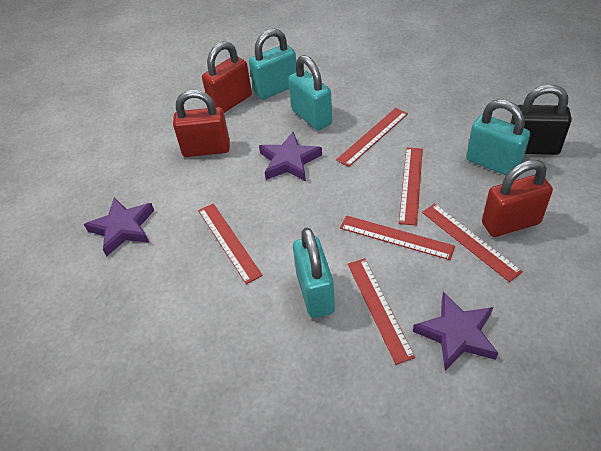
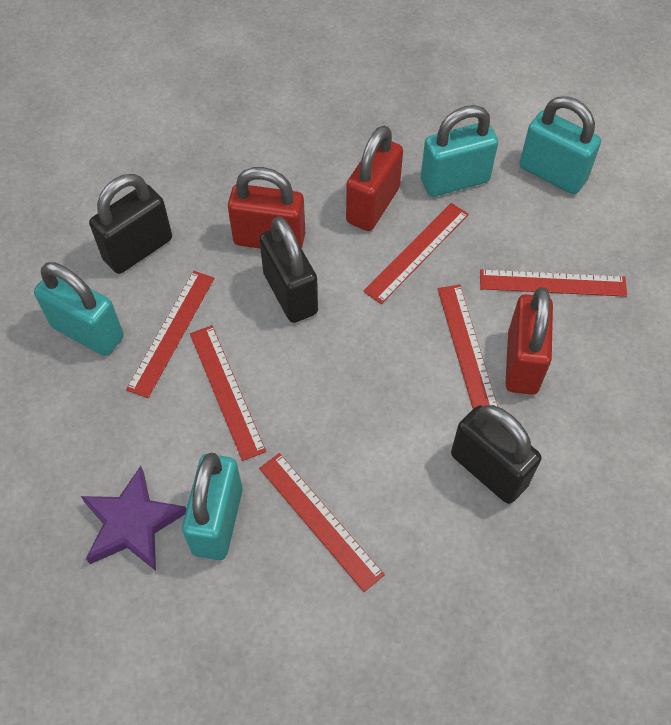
black padlock: 1 -> 3
purple star: 3 -> 1

